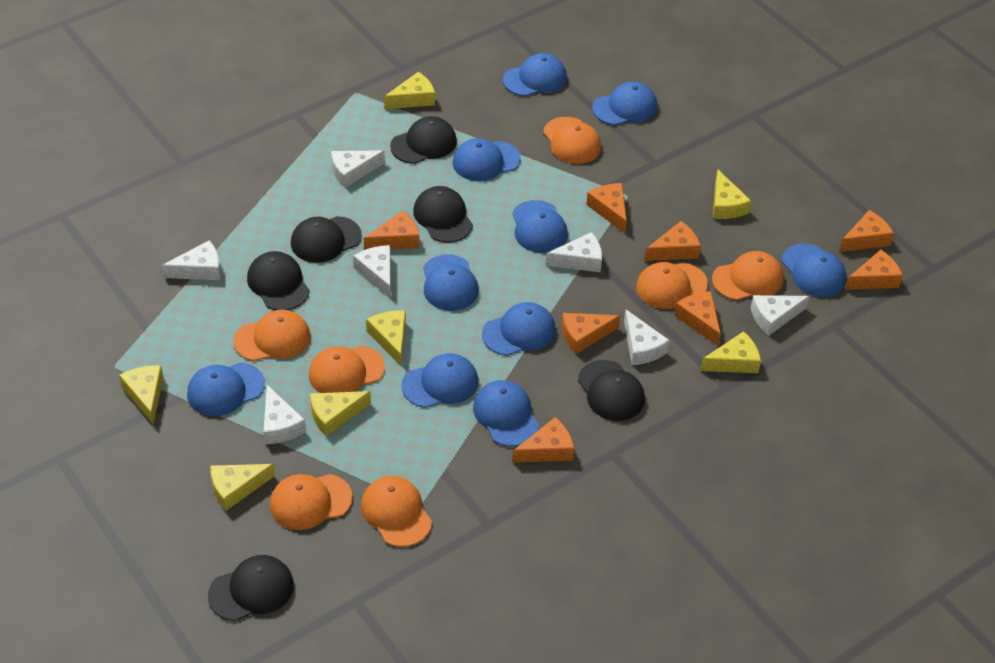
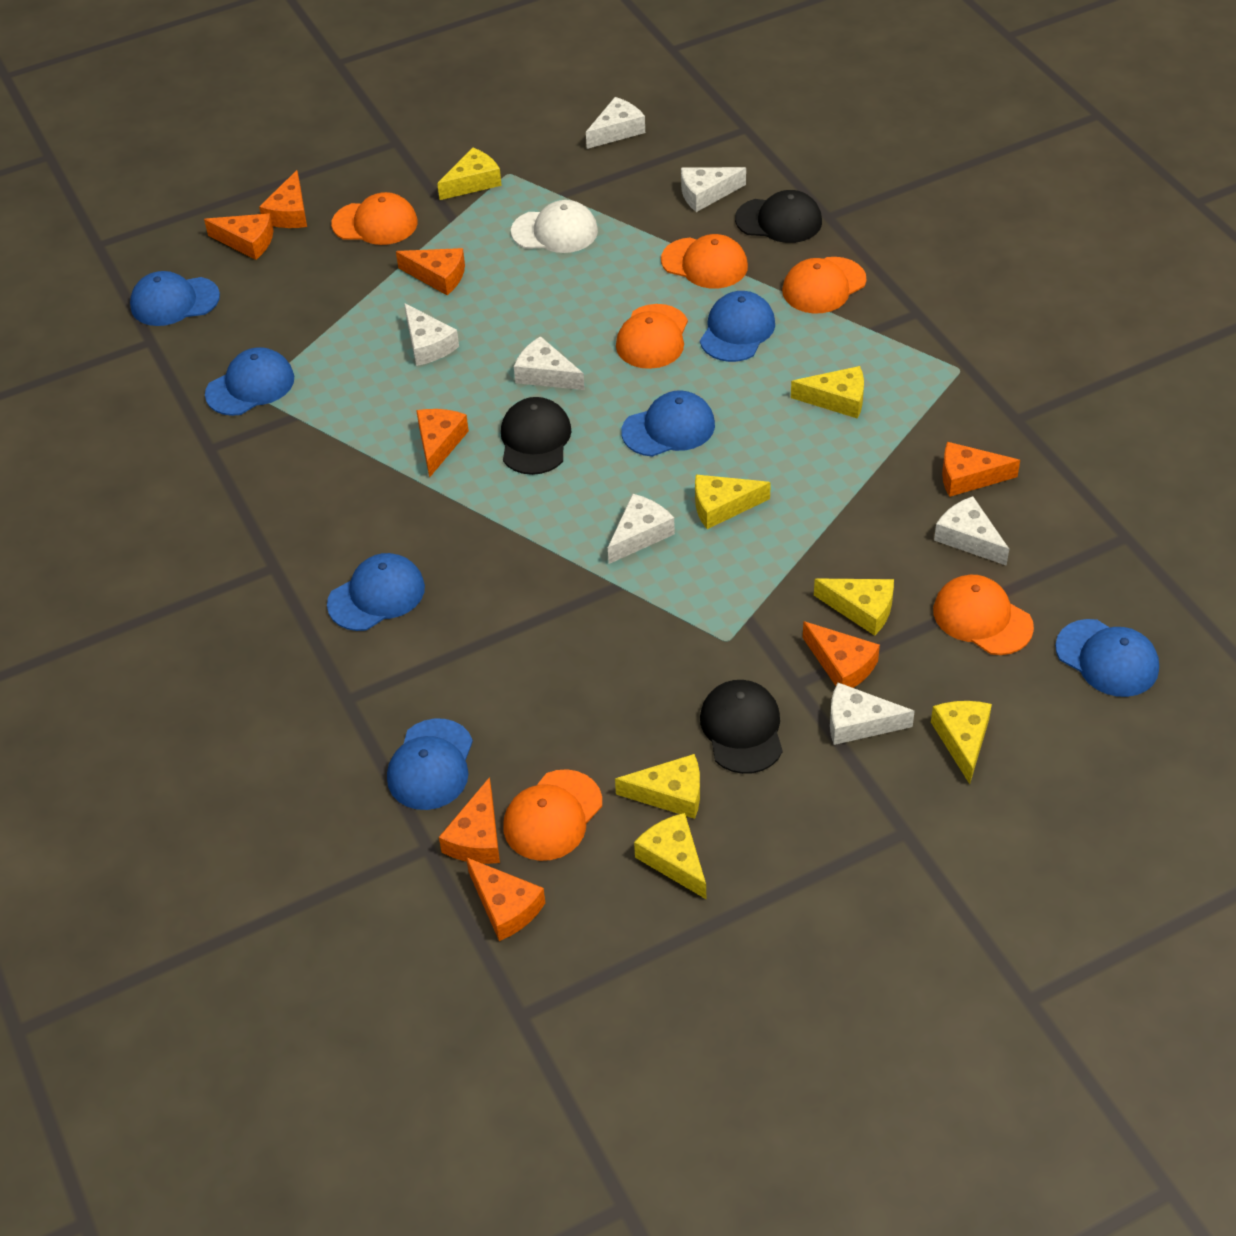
black cap: 6 -> 3
blue cap: 10 -> 7
orange cap: 7 -> 6
white cap: 0 -> 1

